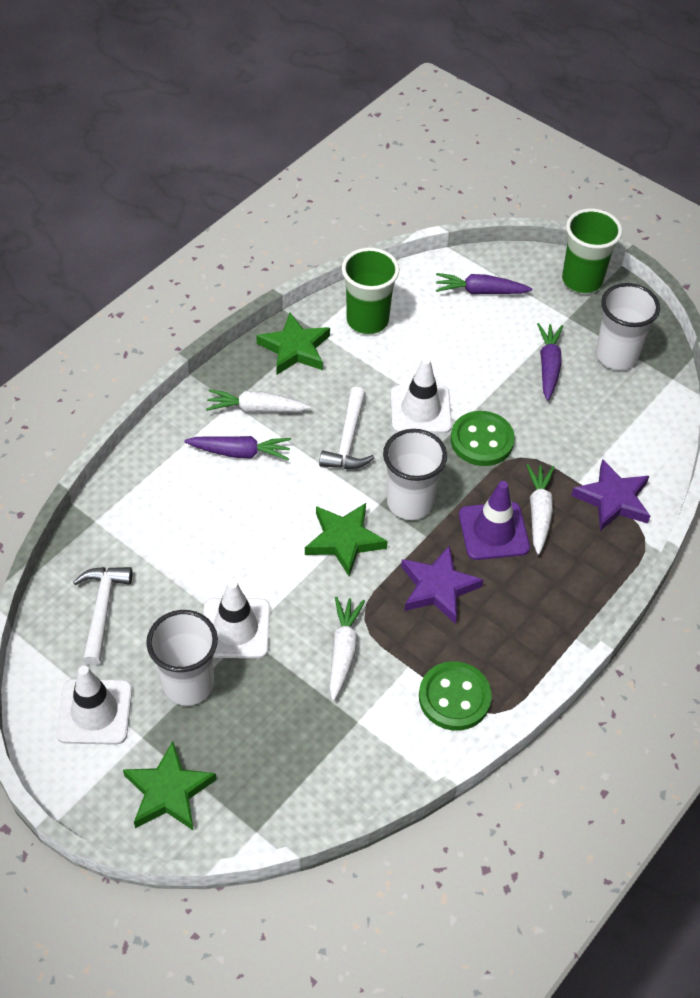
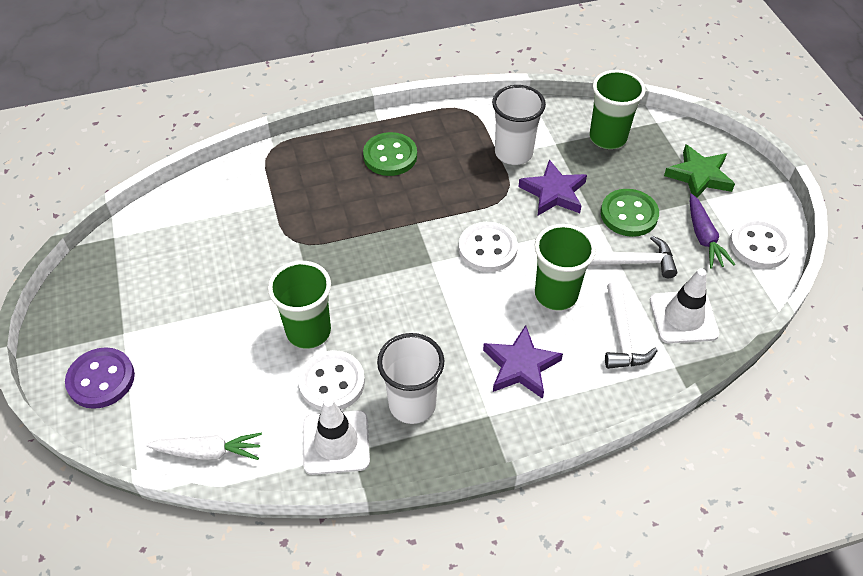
green cup: 2 -> 3
green star: 3 -> 1
purple button: 0 -> 1
purple carrot: 3 -> 1
purple traffic cone: 1 -> 0
white button: 0 -> 3
white carrot: 3 -> 1
white cup: 3 -> 2
white traffic cone: 3 -> 2

